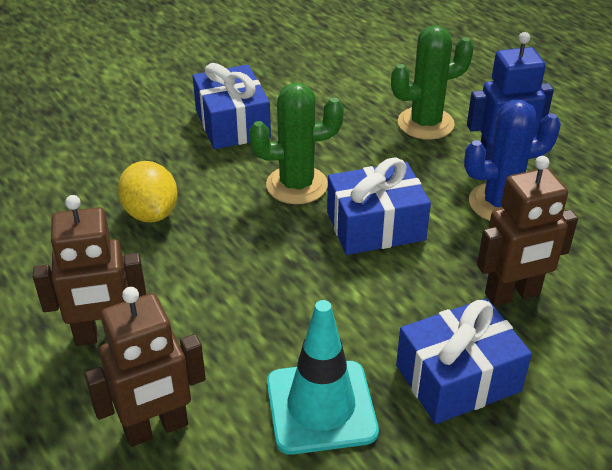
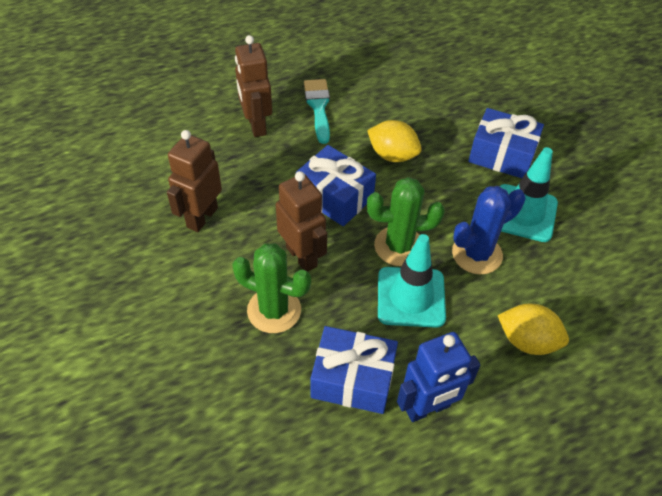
turquoise brush: 0 -> 1
turquoise traffic cone: 1 -> 2
yellow lemon: 1 -> 2

